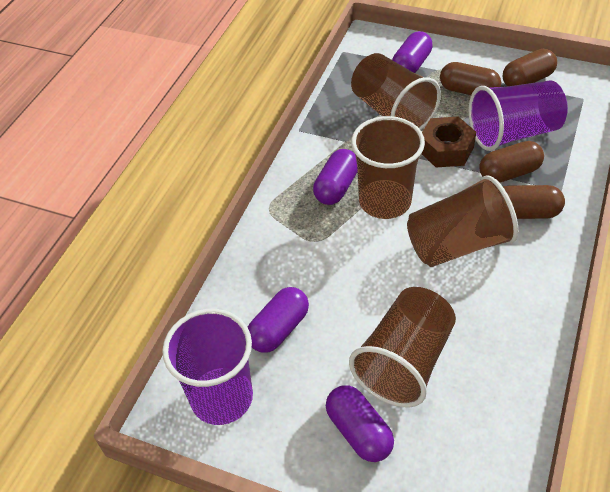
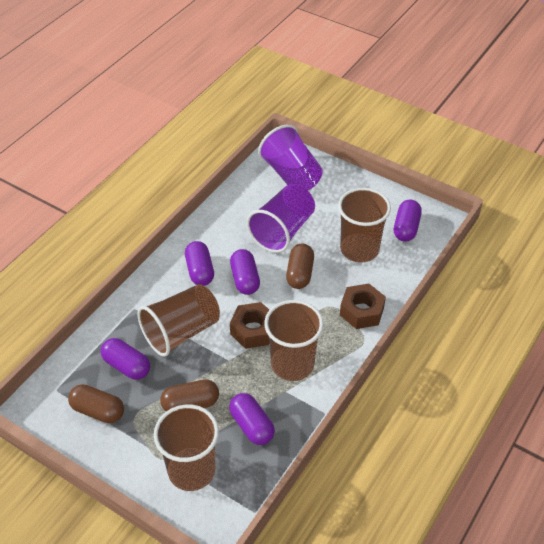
brown capsule: 4 -> 3
brown nut: 1 -> 2
purple capsule: 4 -> 5

